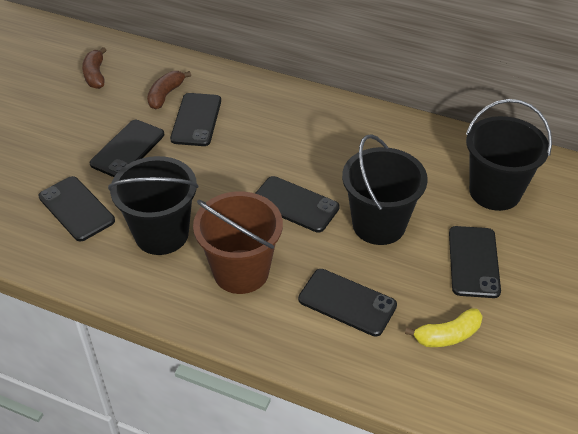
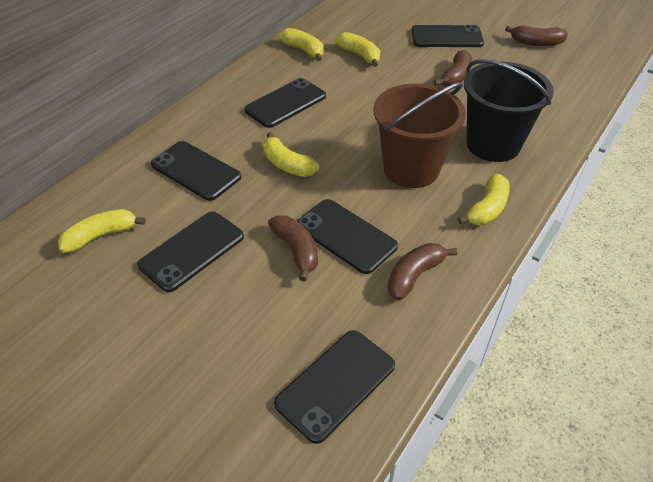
black bucket: 3 -> 1
brown banana: 2 -> 4
yellow banana: 1 -> 5

